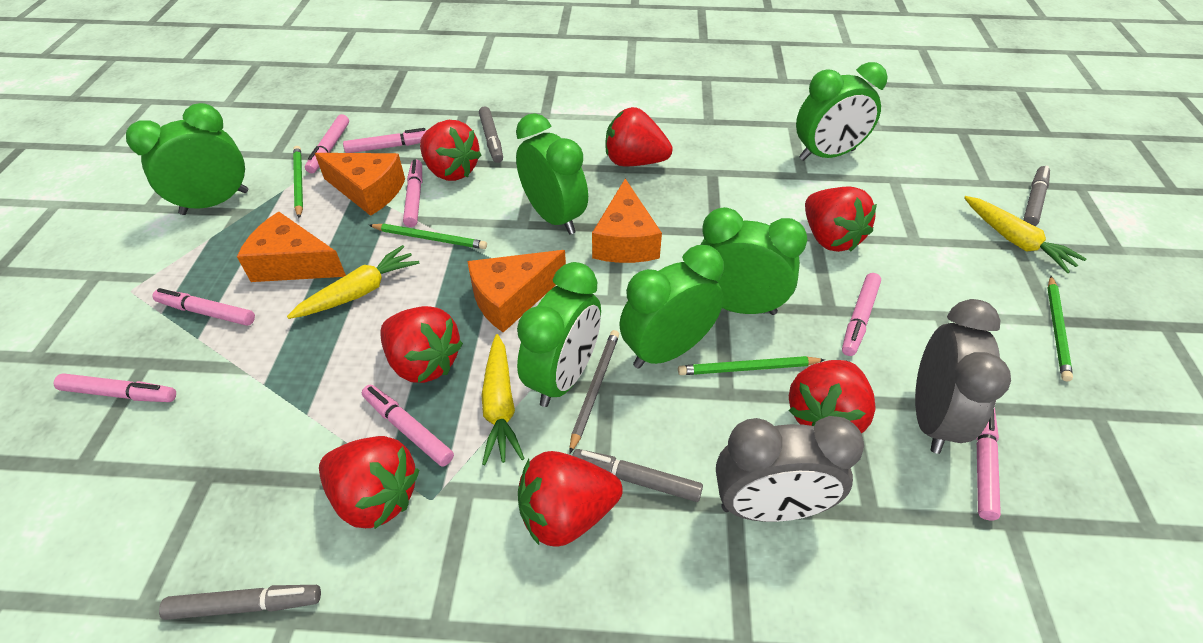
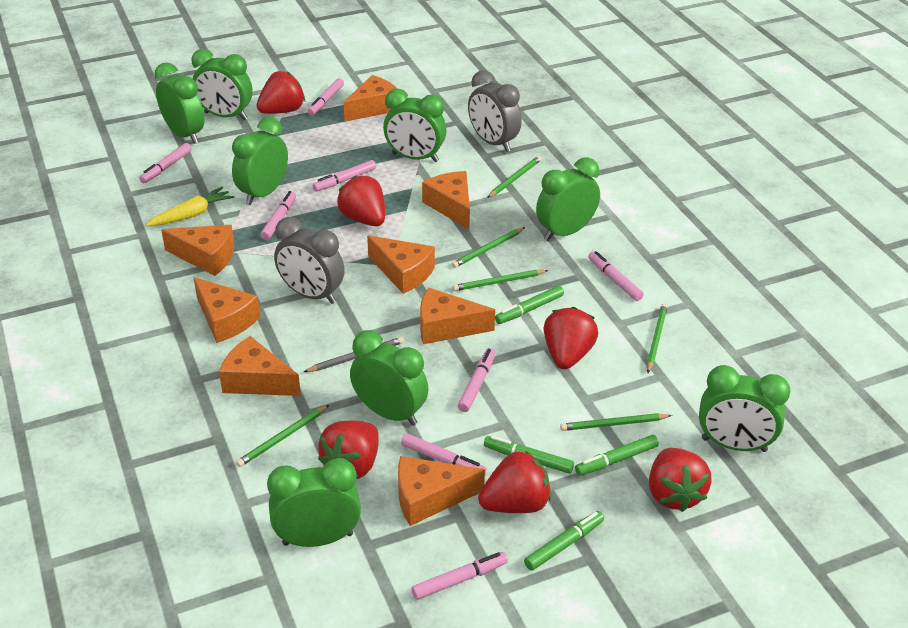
green clock: 6 -> 8
green marker: 0 -> 4
green pencil: 4 -> 6
grey marker: 4 -> 0
orange cheese: 4 -> 8
red strawberry: 7 -> 6
yellow carrot: 3 -> 1

